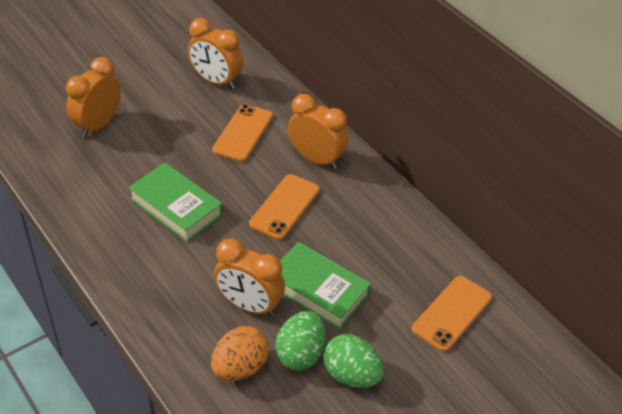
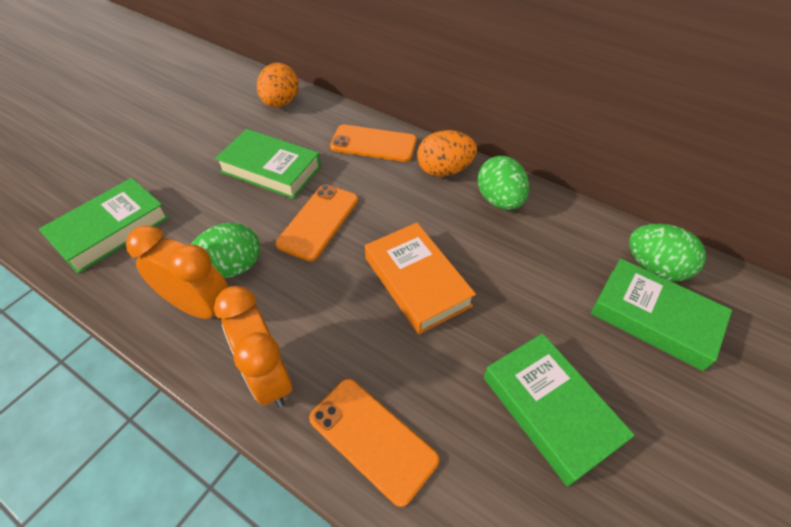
green book: 2 -> 4
green egg: 2 -> 3
orange book: 0 -> 1
orange clock: 4 -> 2
orange egg: 1 -> 2

